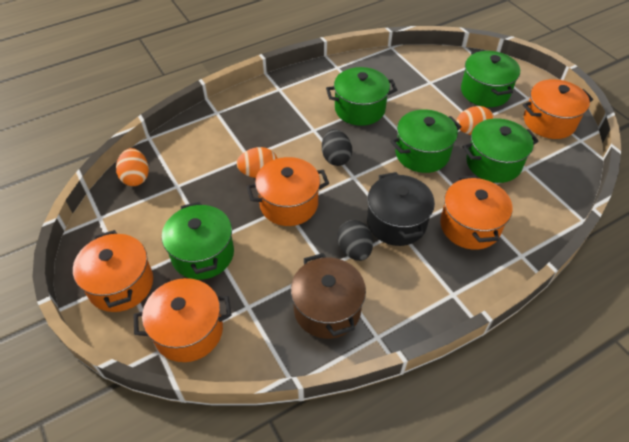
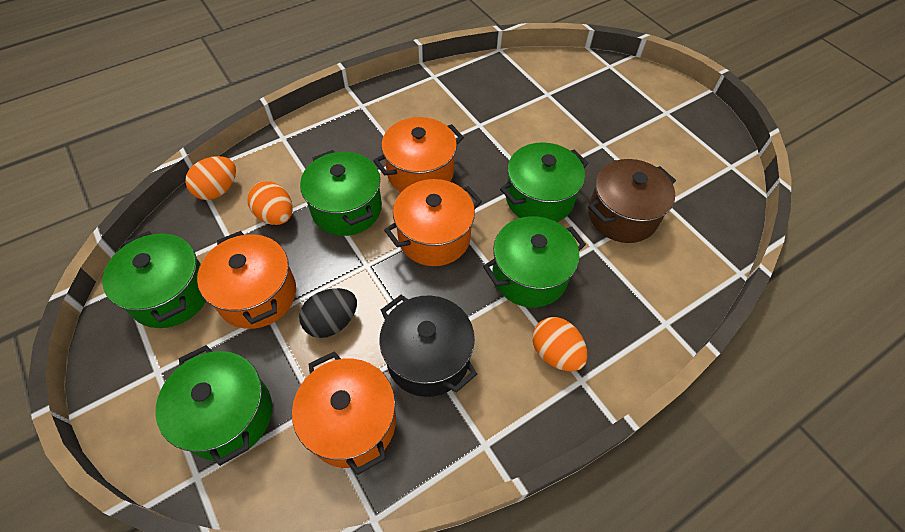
black egg: 2 -> 1
orange pot: 5 -> 4

